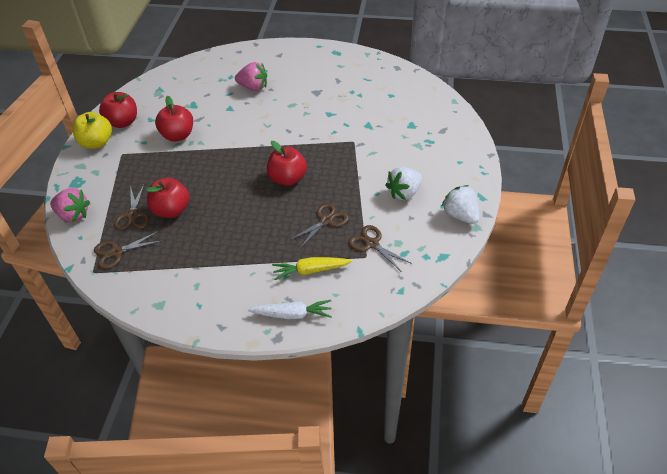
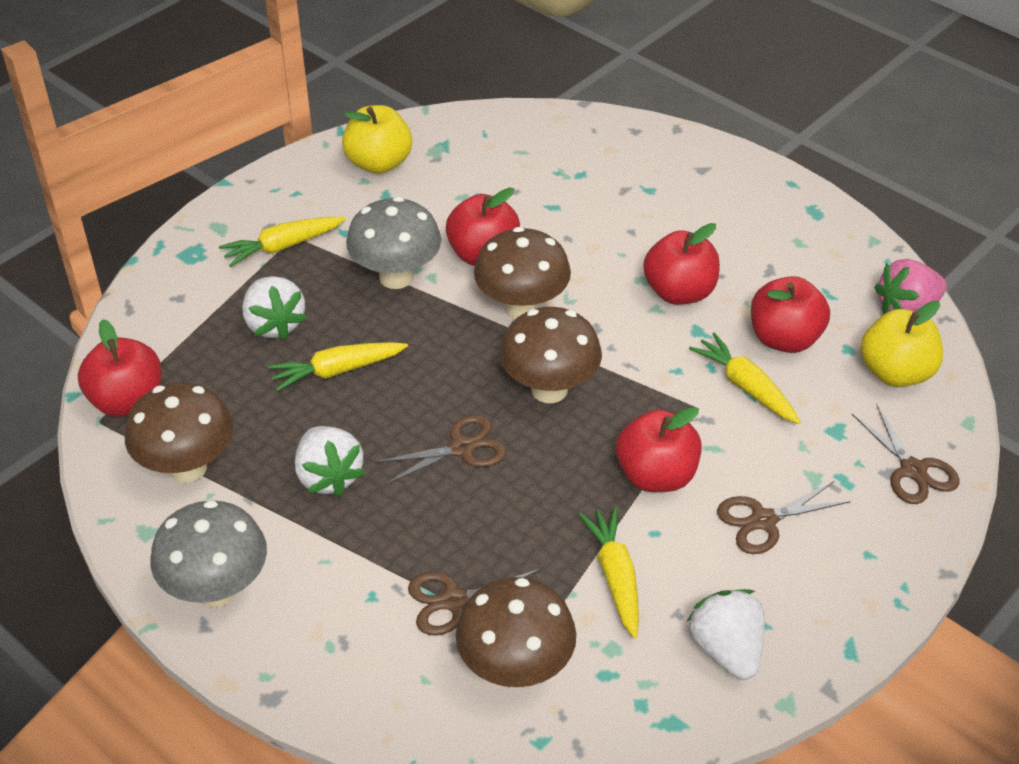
brown mushroom: 0 -> 4
grey mushroom: 0 -> 2
pink strawberry: 2 -> 1
red apple: 4 -> 5
white carrot: 1 -> 0
white strawberry: 2 -> 3
yellow apple: 1 -> 2
yellow carrot: 1 -> 4

